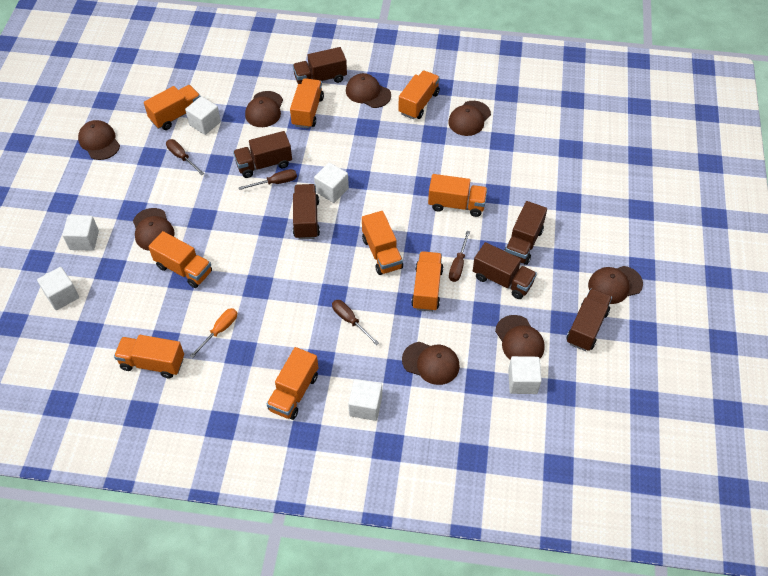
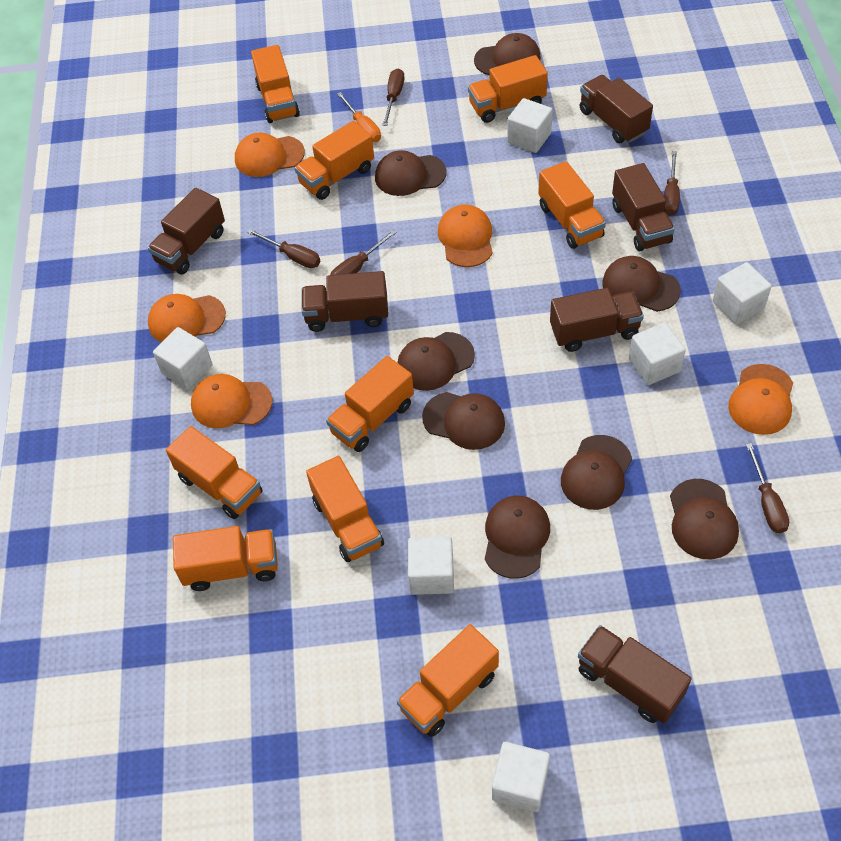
brown screwdriver: 4 -> 5
orange cap: 0 -> 5

